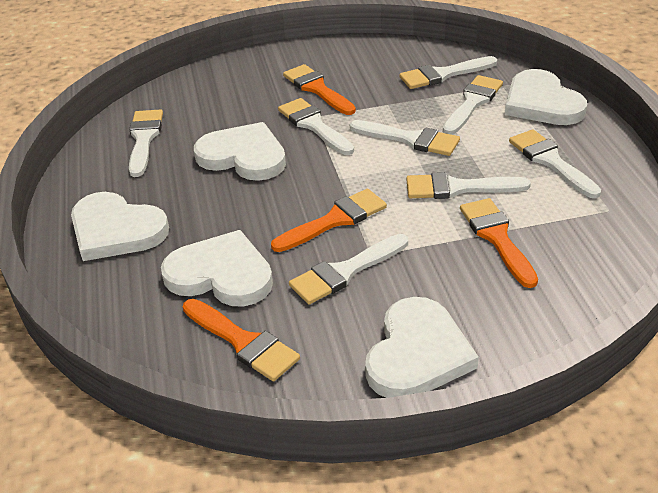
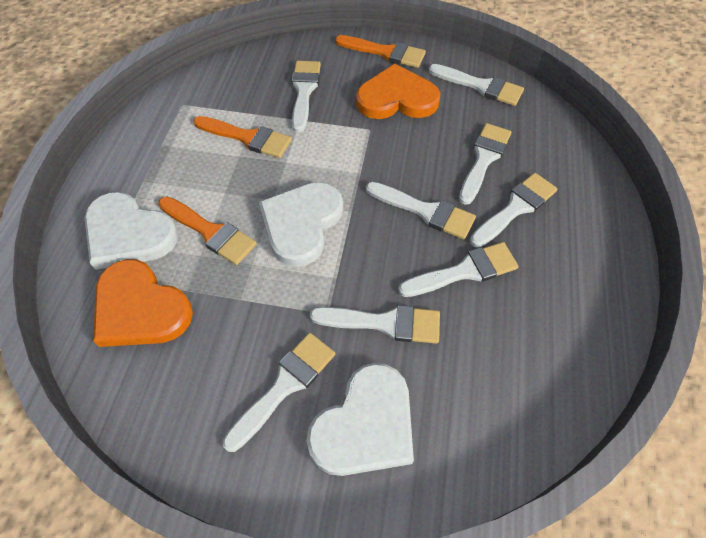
orange brush: 4 -> 3
orange heart: 0 -> 2
white heart: 5 -> 3

